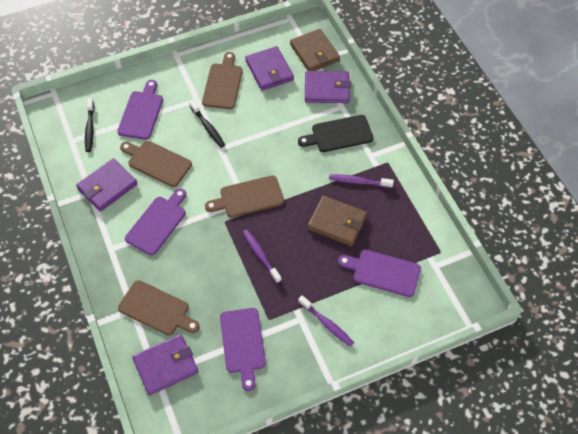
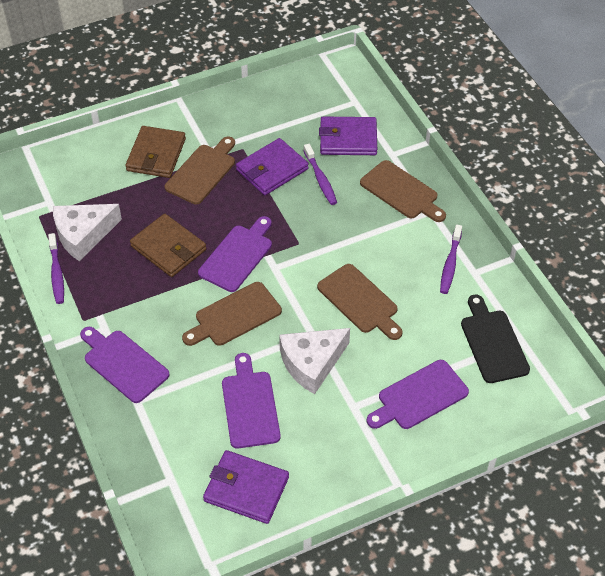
black toothbrush: 2 -> 0
purple wallet: 4 -> 3
white cheese: 0 -> 2

